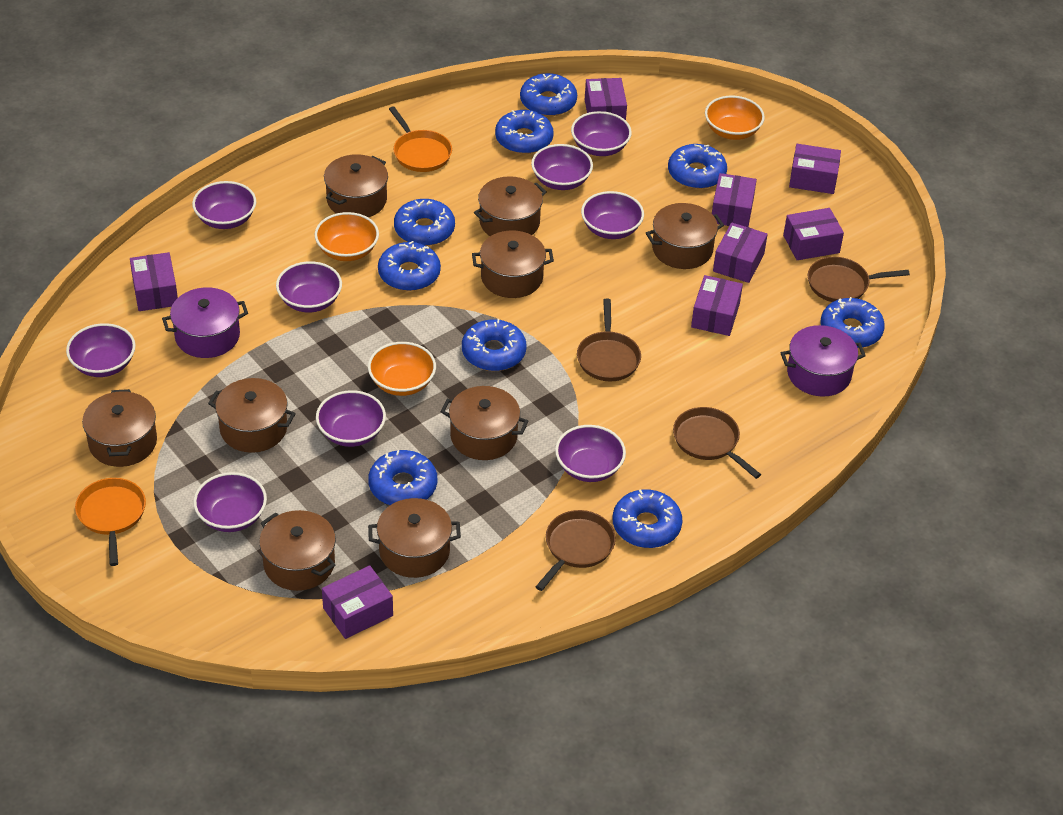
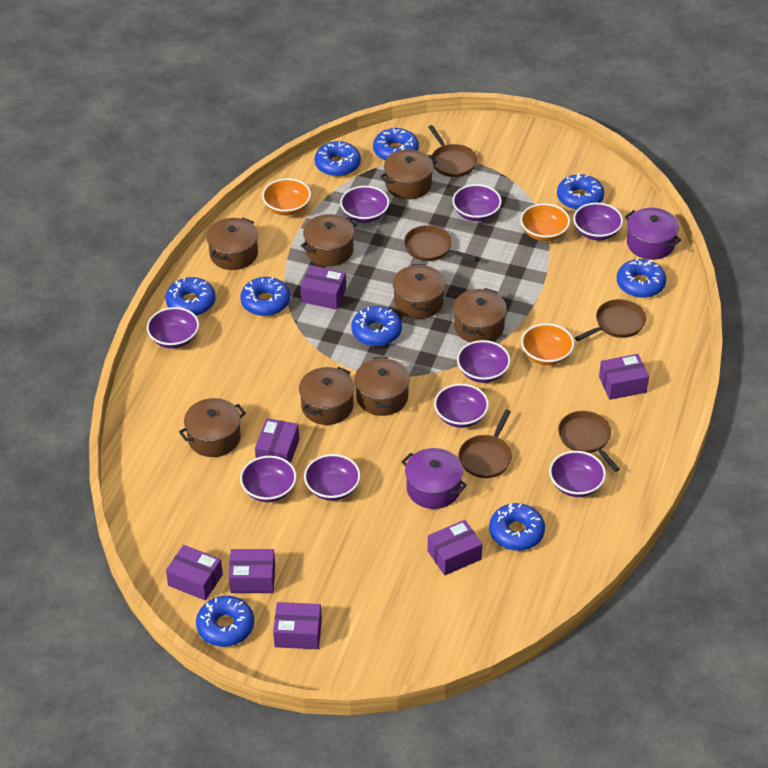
brown pan: 4 -> 5
brown pot: 9 -> 8
orange pan: 2 -> 0
purple box: 8 -> 7

